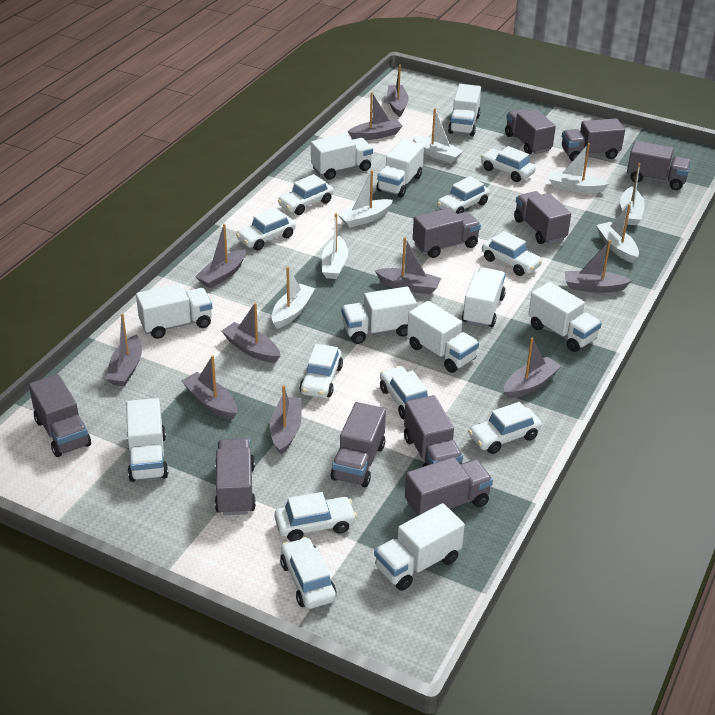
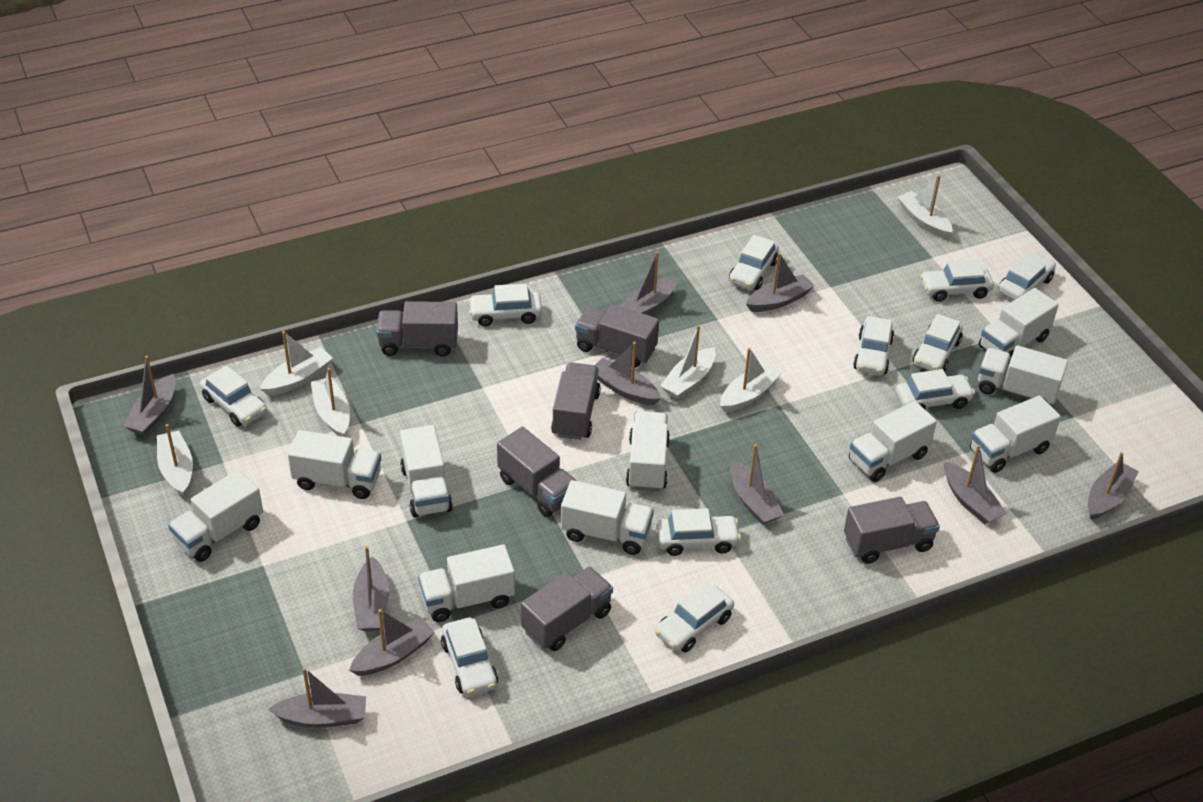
grey truck: 10 -> 6
white boat: 7 -> 6
white car: 10 -> 11

